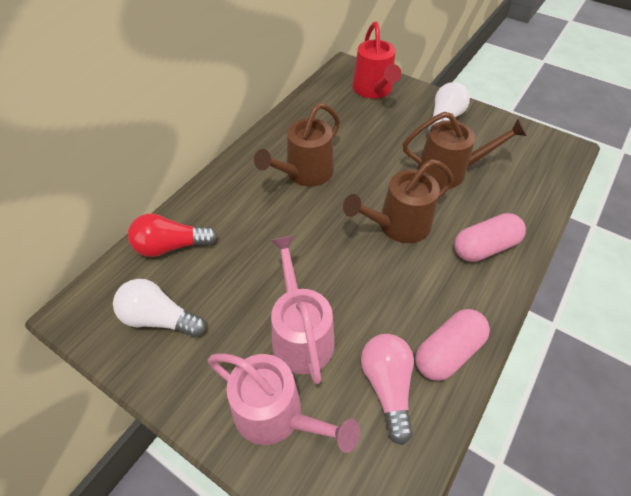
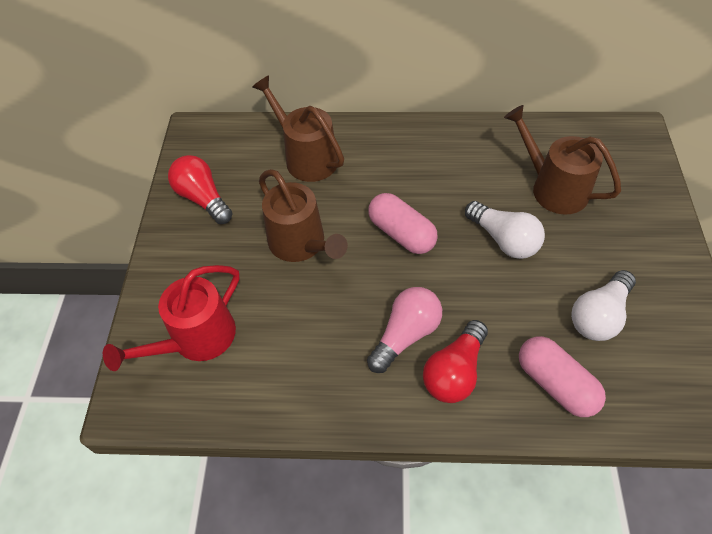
pink watering can: 2 -> 0
red light bulb: 1 -> 2

